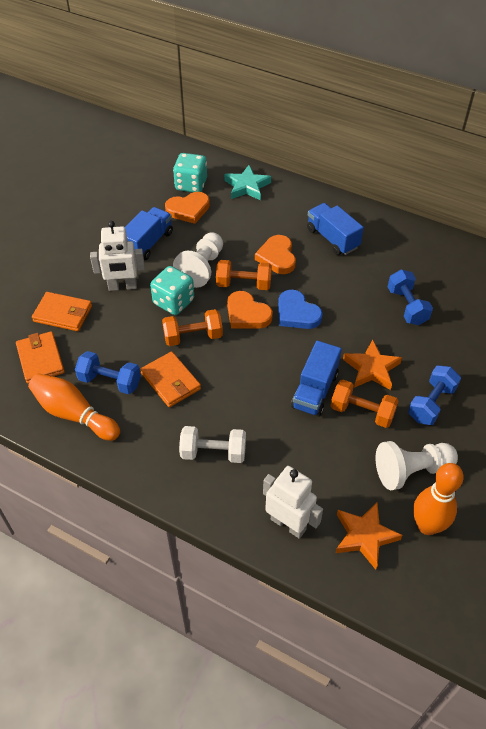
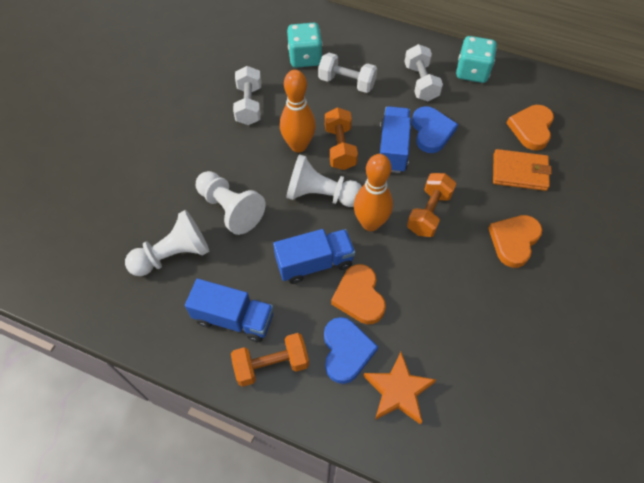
blue dumbbell: 3 -> 0
blue heart: 1 -> 2
orange star: 2 -> 1
orange wallet: 3 -> 1
turquoise star: 1 -> 0
white dumbbell: 1 -> 3
white pawn: 2 -> 3
white robot: 2 -> 0

